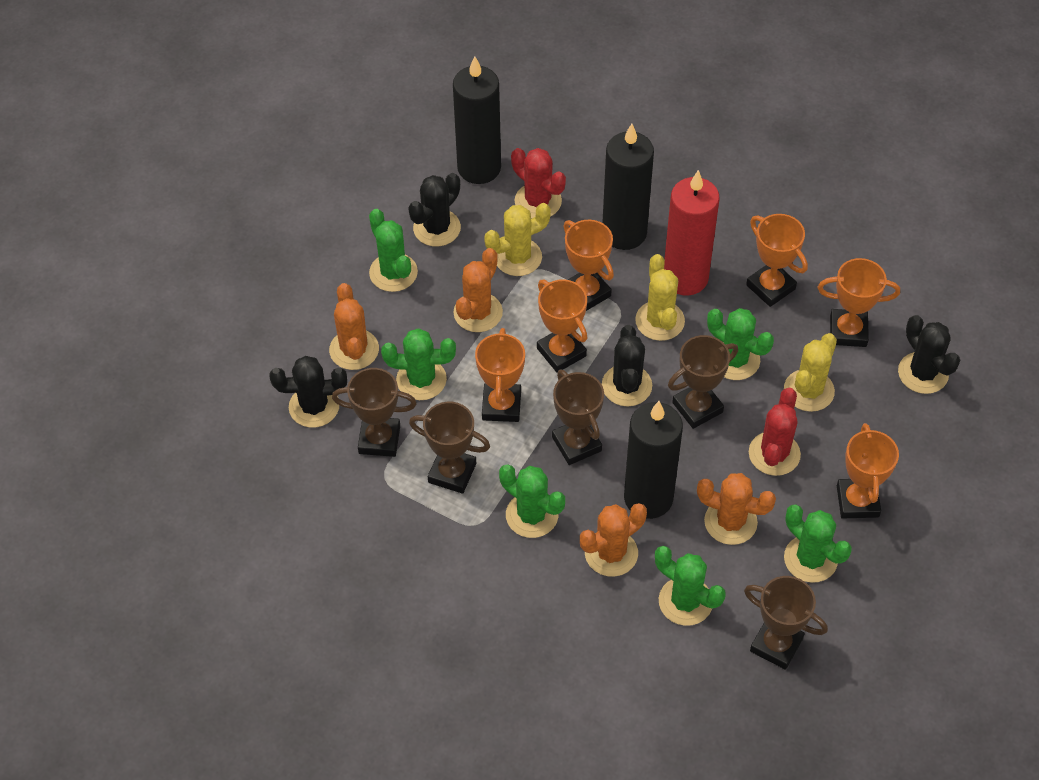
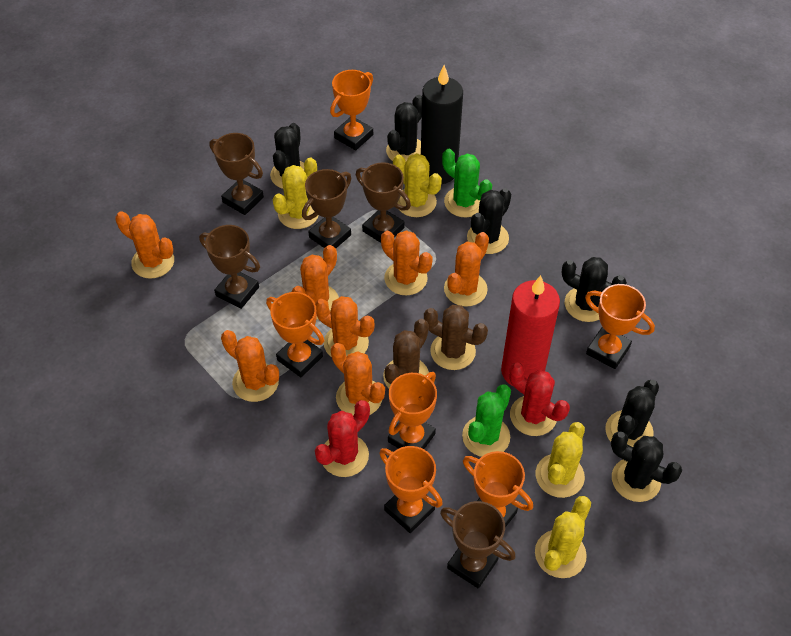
black cactus: 4 -> 6
black candle: 3 -> 1
brown cactus: 0 -> 2
green cactus: 6 -> 2
orange cactus: 4 -> 7
yellow cactus: 3 -> 4

